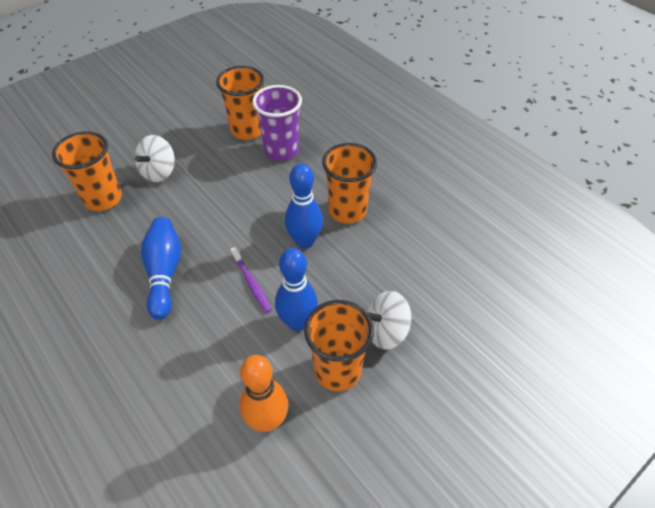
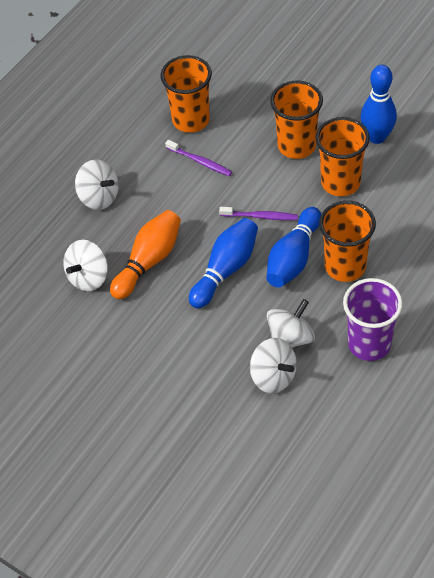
purple toothbrush: 1 -> 2
white spinning top: 2 -> 4

